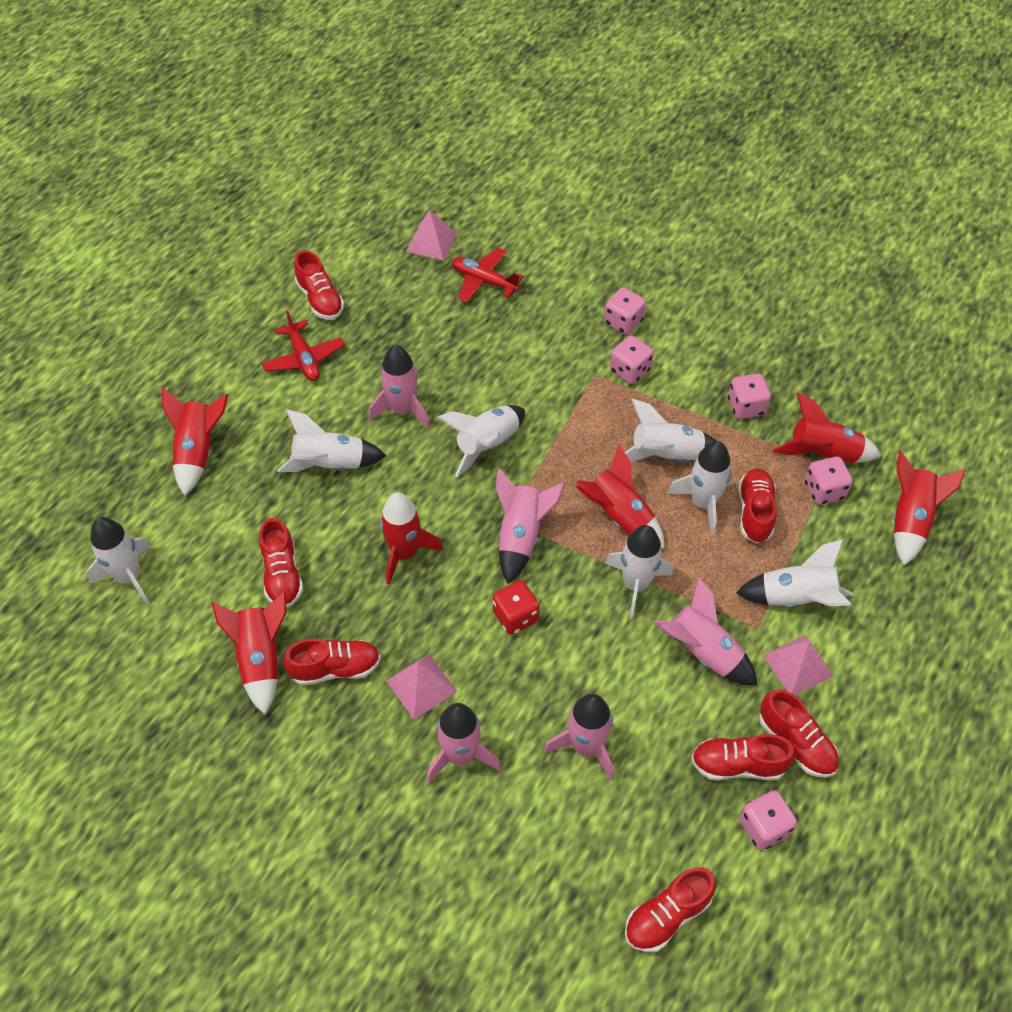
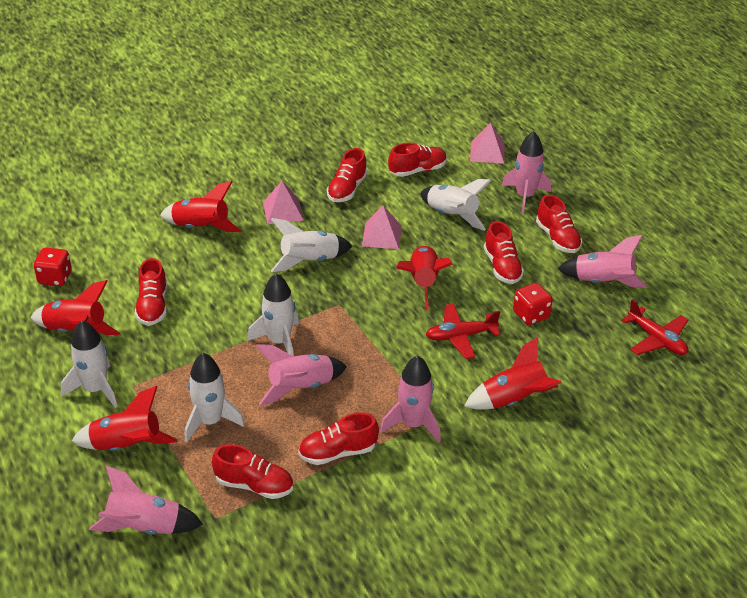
pink dice: 5 -> 0
red dice: 1 -> 2
red rocket: 6 -> 5
white rocket: 7 -> 5

